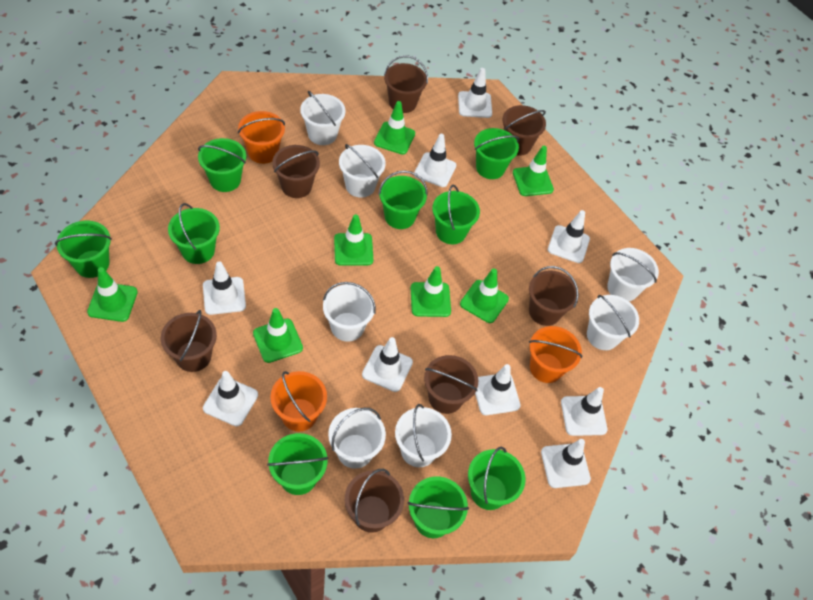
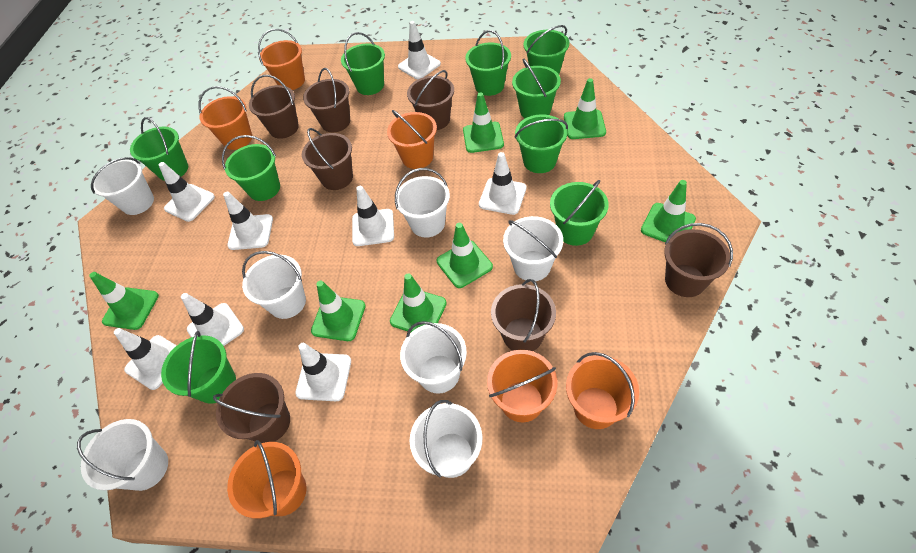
orange bucket: 3 -> 6
white traffic cone: 9 -> 8

